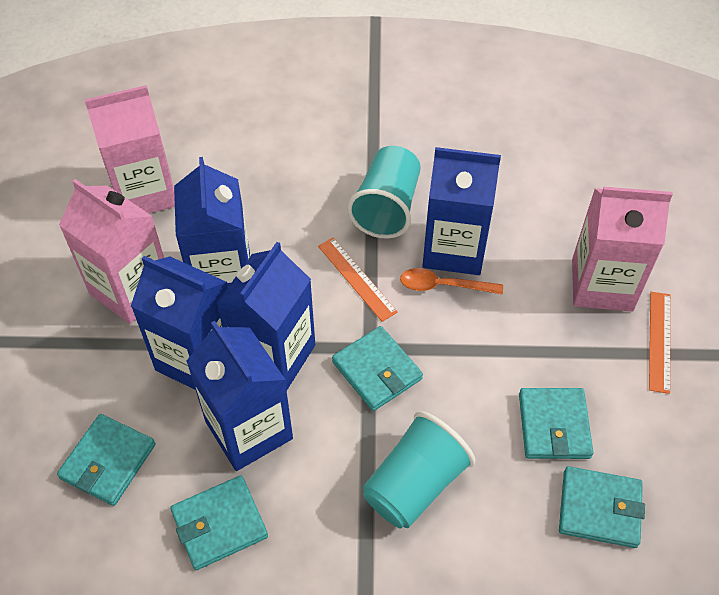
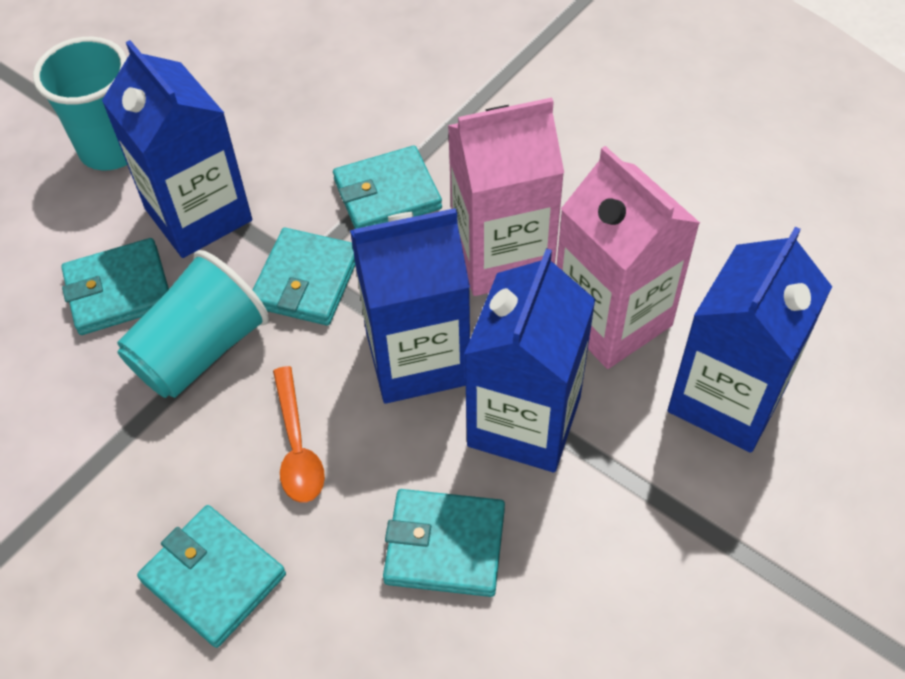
blue carton: 5 -> 4
orange ruler: 2 -> 0
pink carton: 3 -> 2

